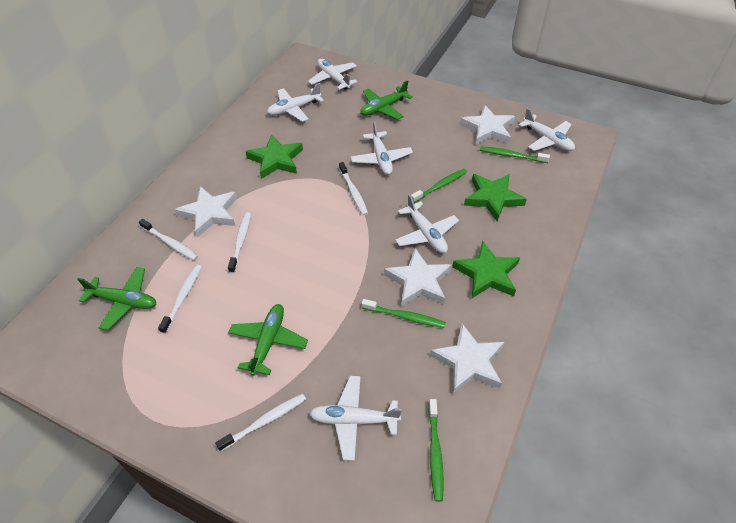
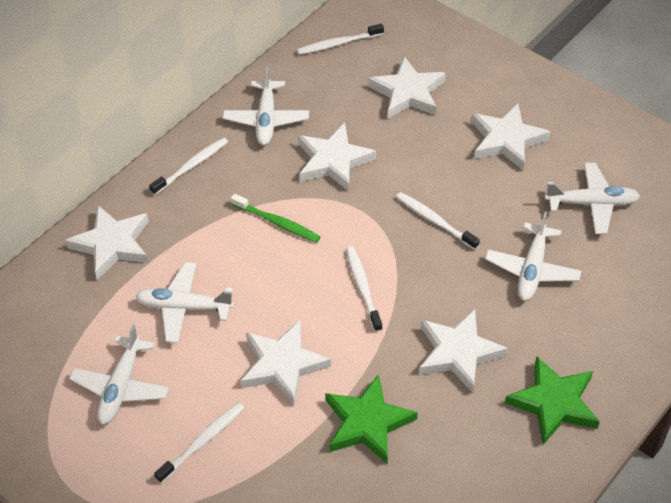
green plane: 3 -> 0
green star: 3 -> 2
green toothbrush: 4 -> 1
white plane: 6 -> 5
white star: 4 -> 6

